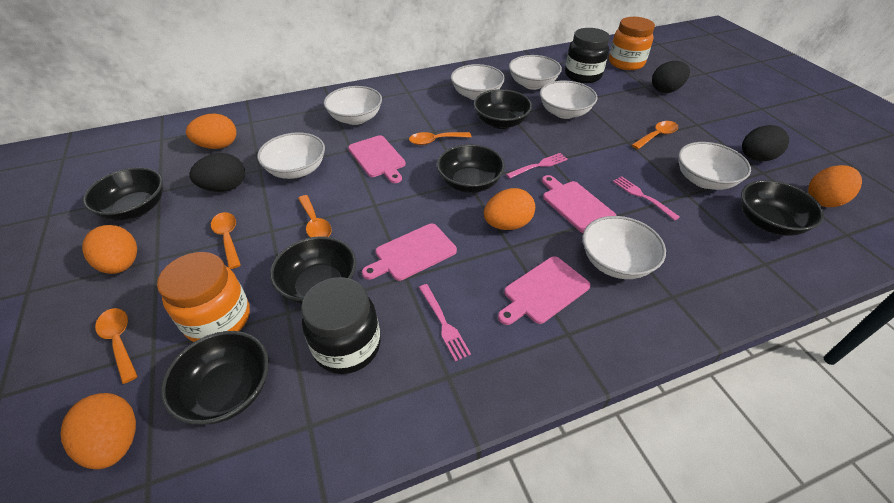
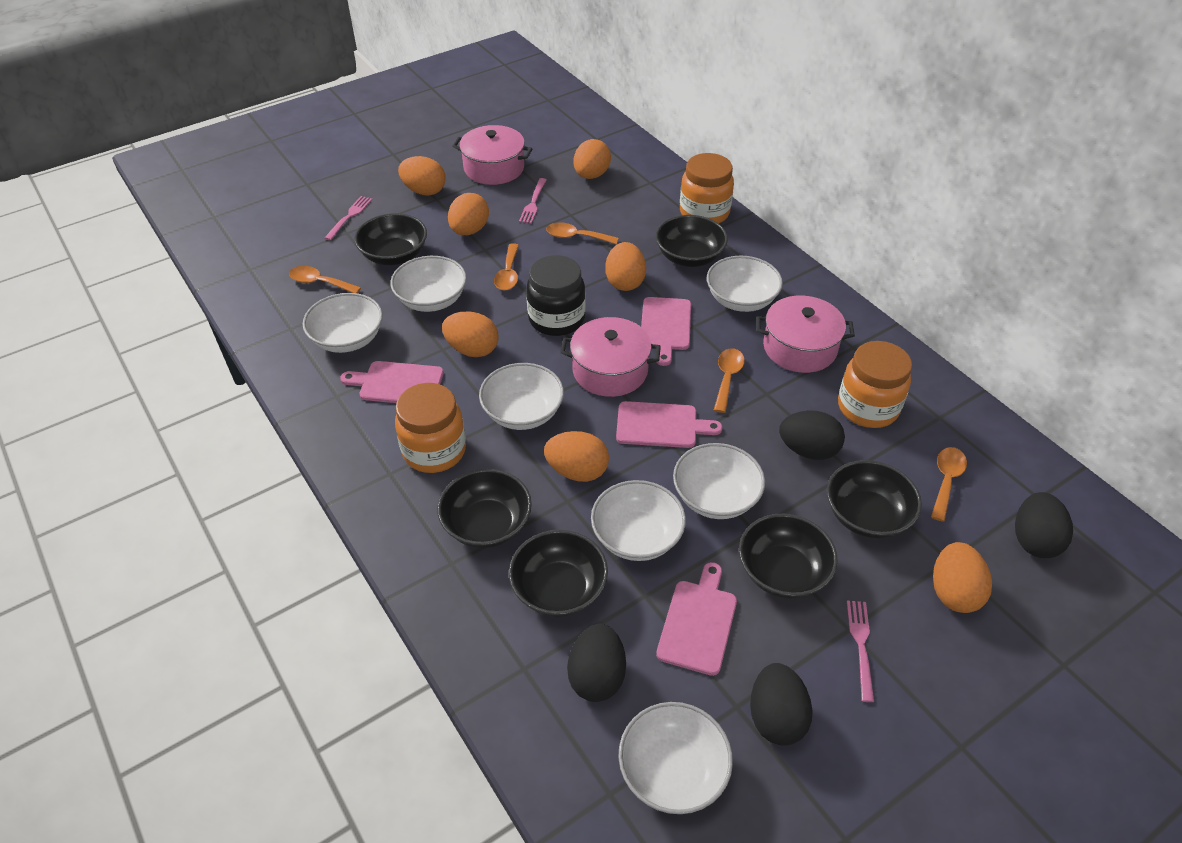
black egg: 3 -> 4
black jar: 2 -> 1
orange egg: 5 -> 7
orange jar: 2 -> 3
pink pot: 0 -> 3

